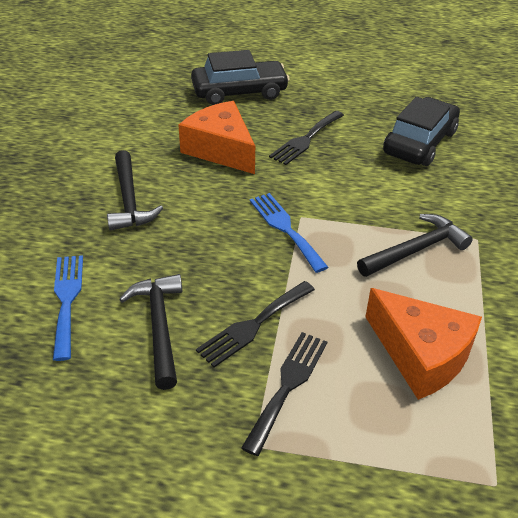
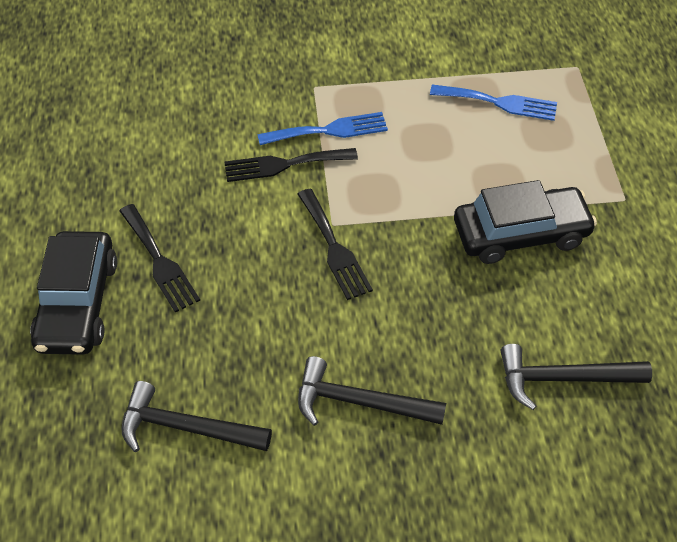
orange cheese: 2 -> 0

